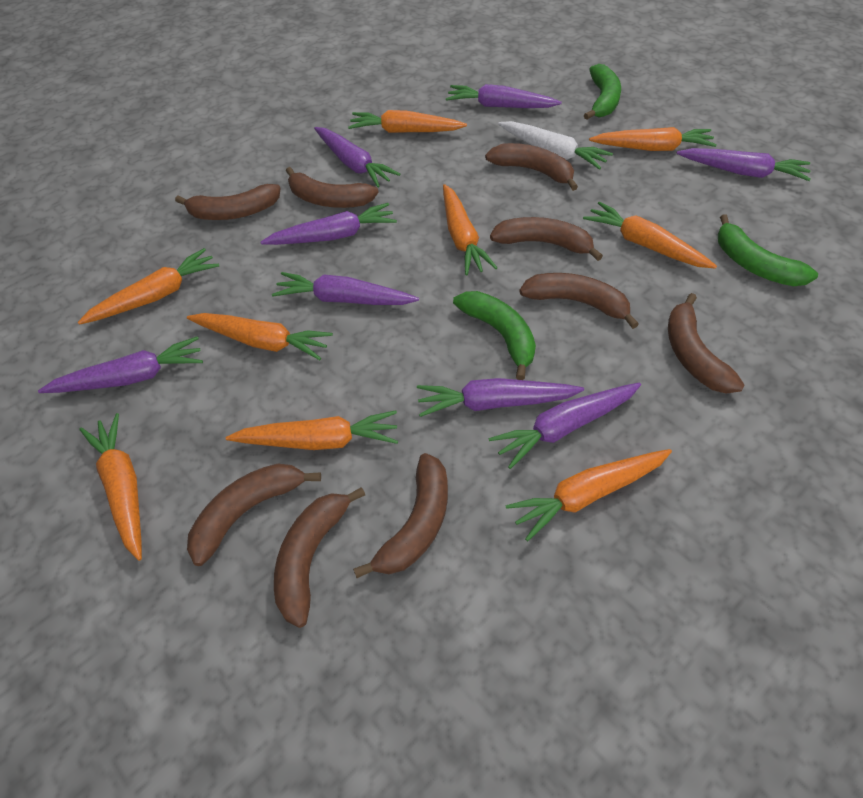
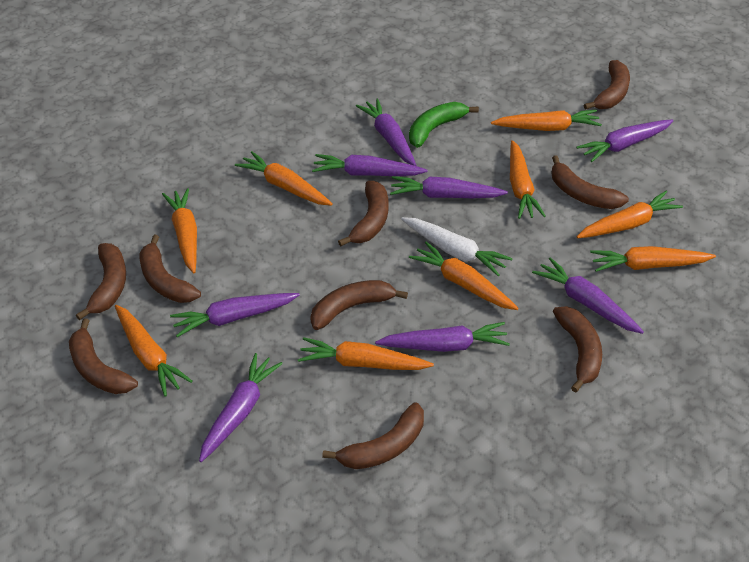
green banana: 3 -> 1

